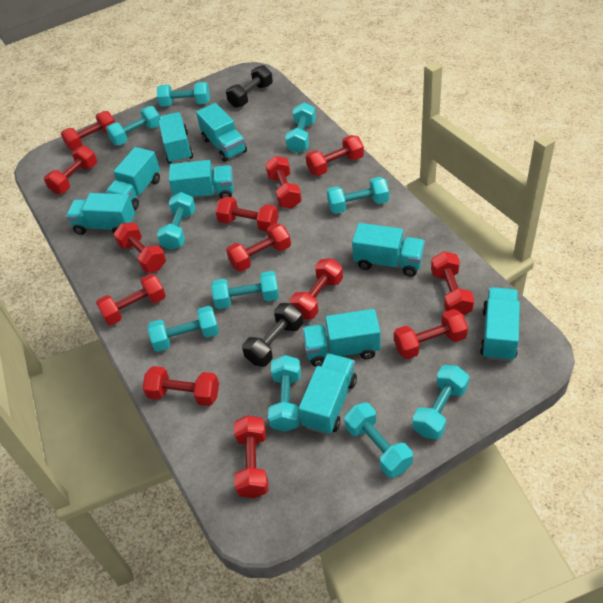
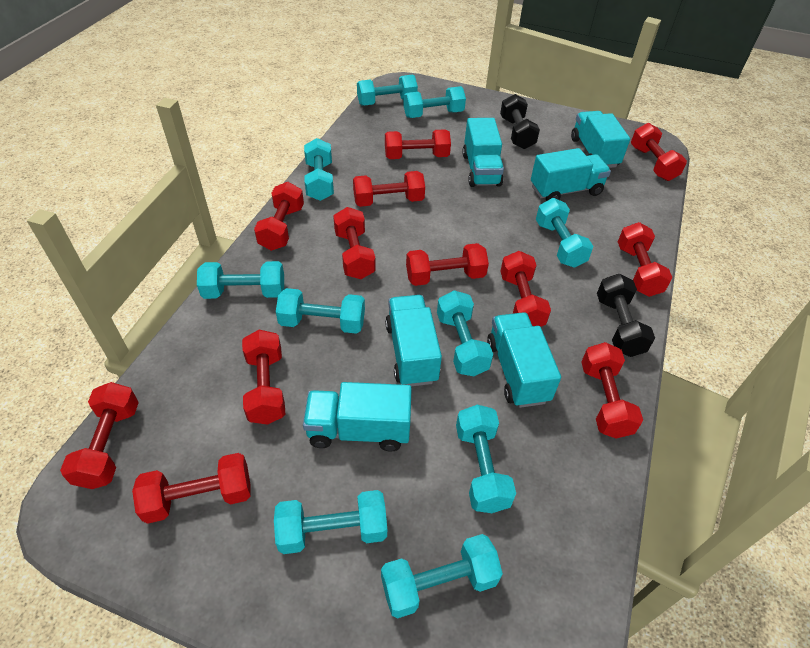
red dumbbell: 13 -> 12
turquoise truck: 9 -> 6

